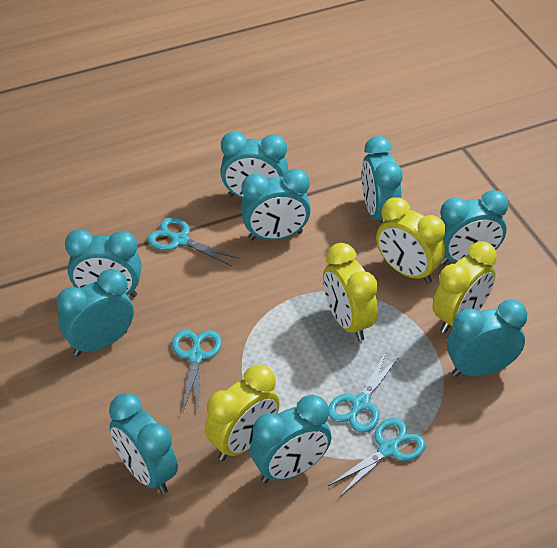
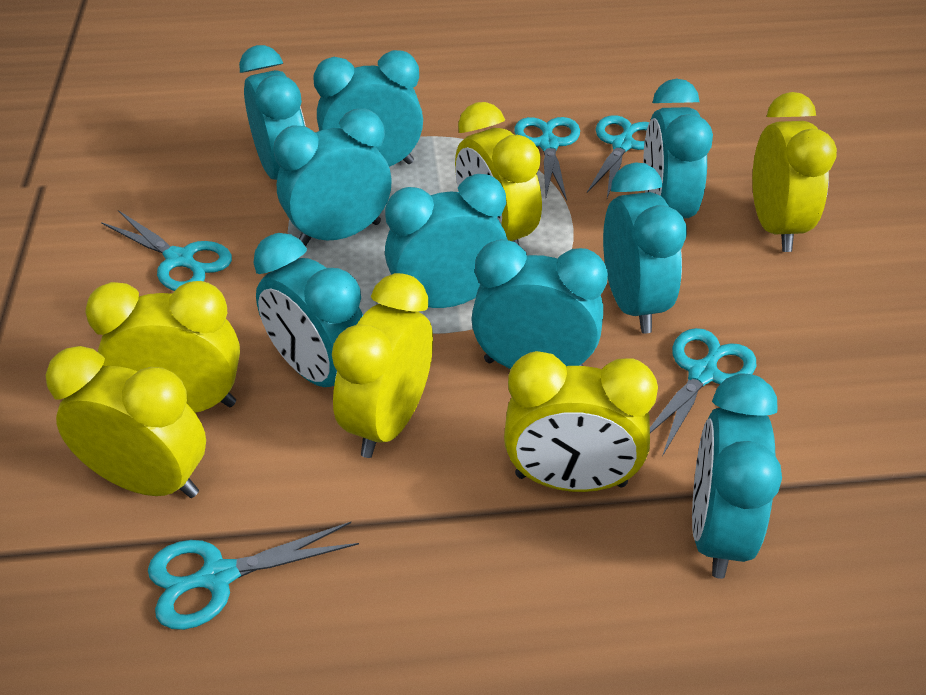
turquoise scissors: 4 -> 5
yellow clock: 4 -> 6

